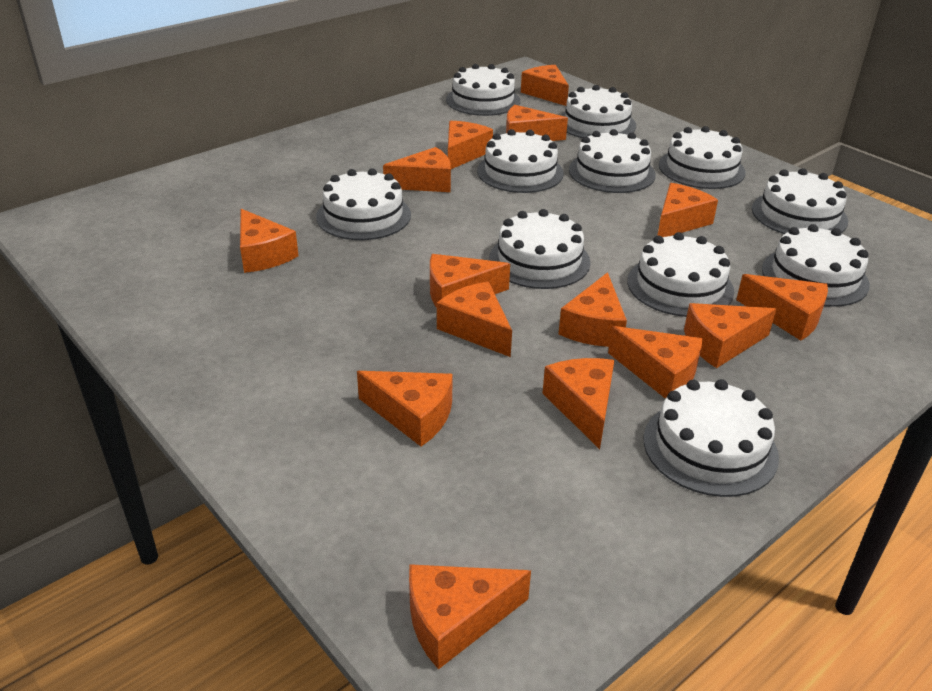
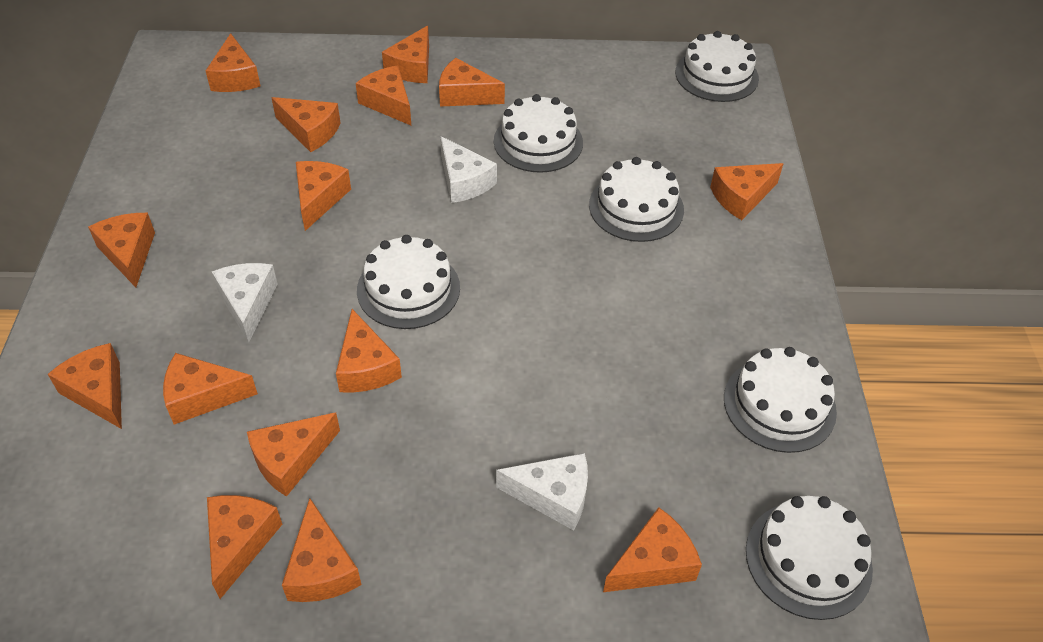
white cake: 11 -> 6
white cheese: 0 -> 3

